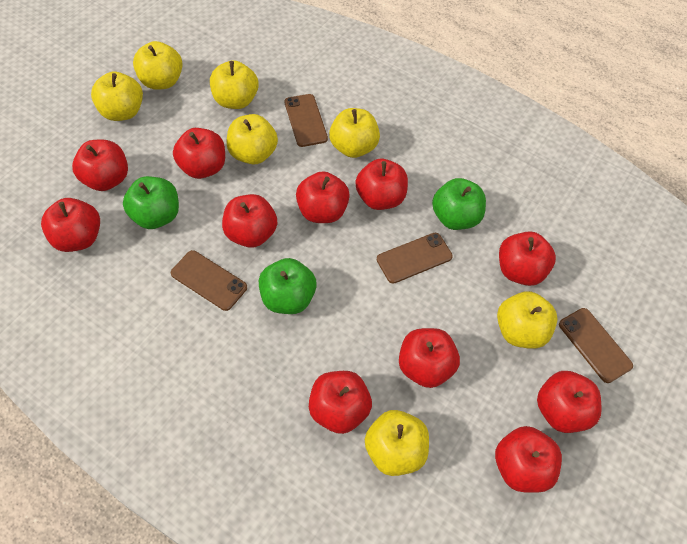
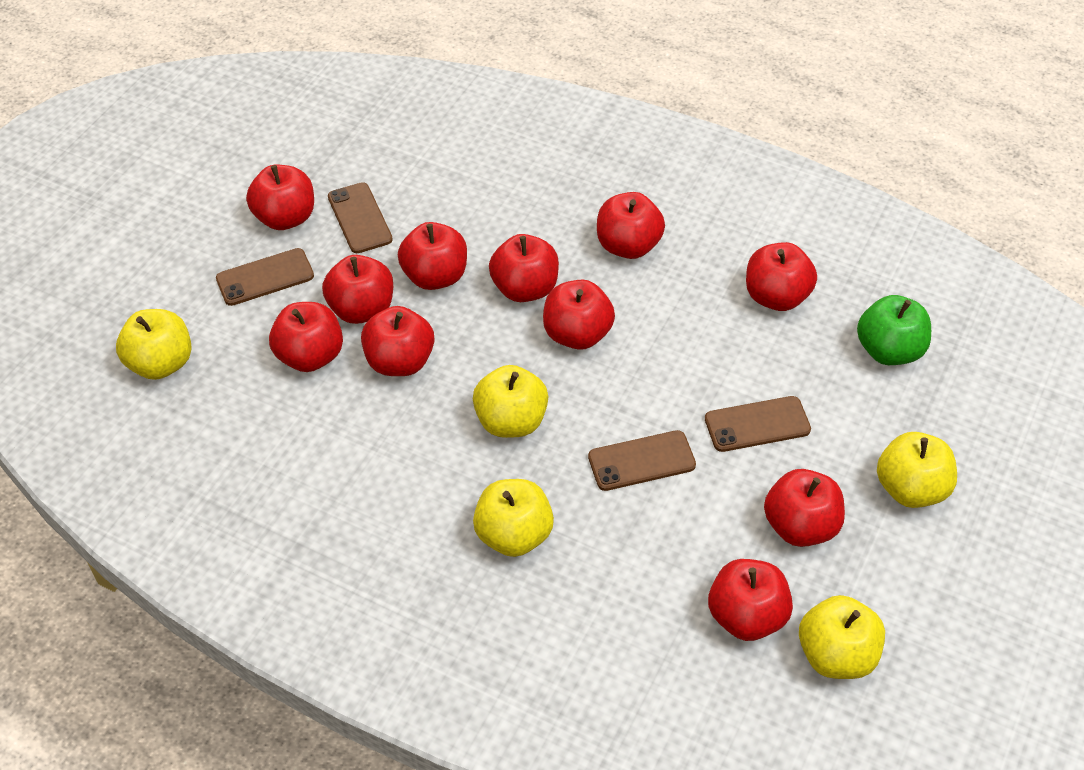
green apple: 3 -> 1
yellow apple: 7 -> 5

